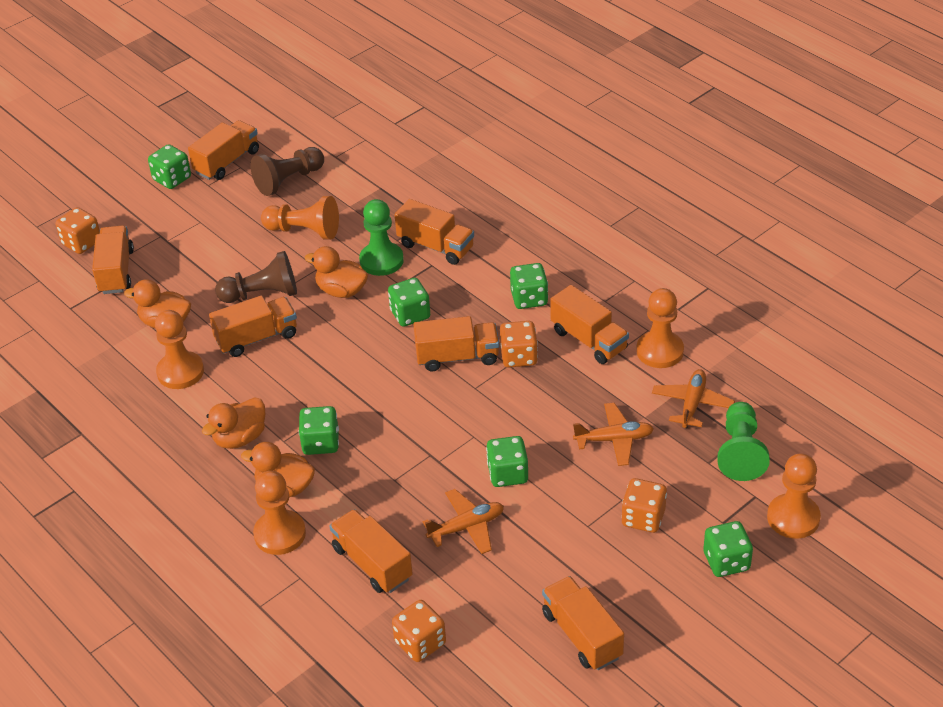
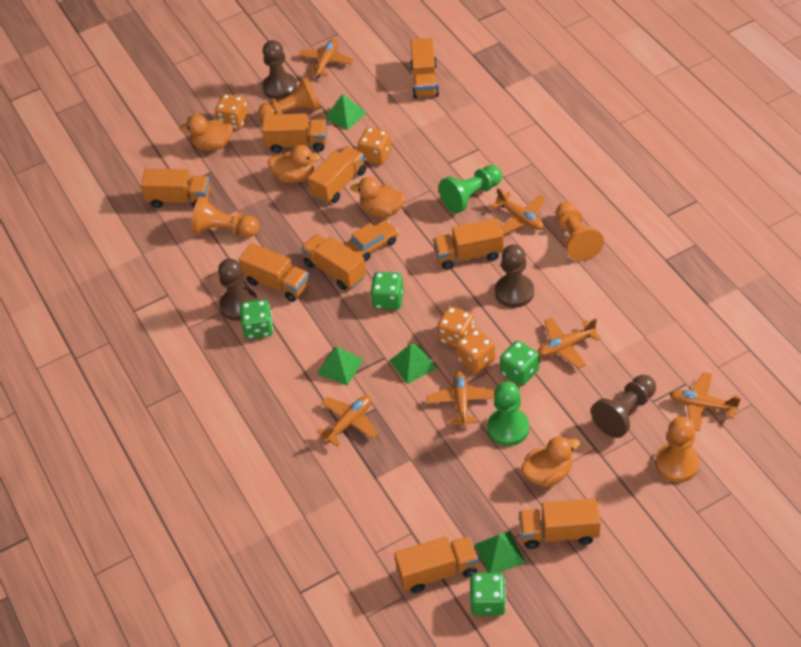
brown pawn: 2 -> 4
green dice: 6 -> 4
green pyramid: 0 -> 4
orange car: 0 -> 1
orange pawn: 5 -> 4
orange plane: 3 -> 6
orange truck: 8 -> 9

